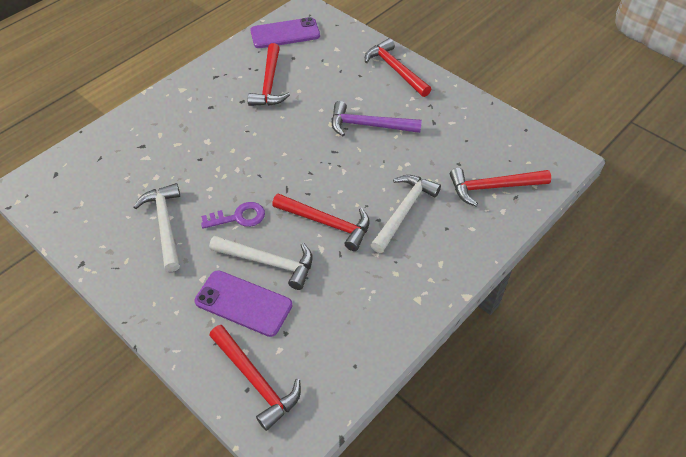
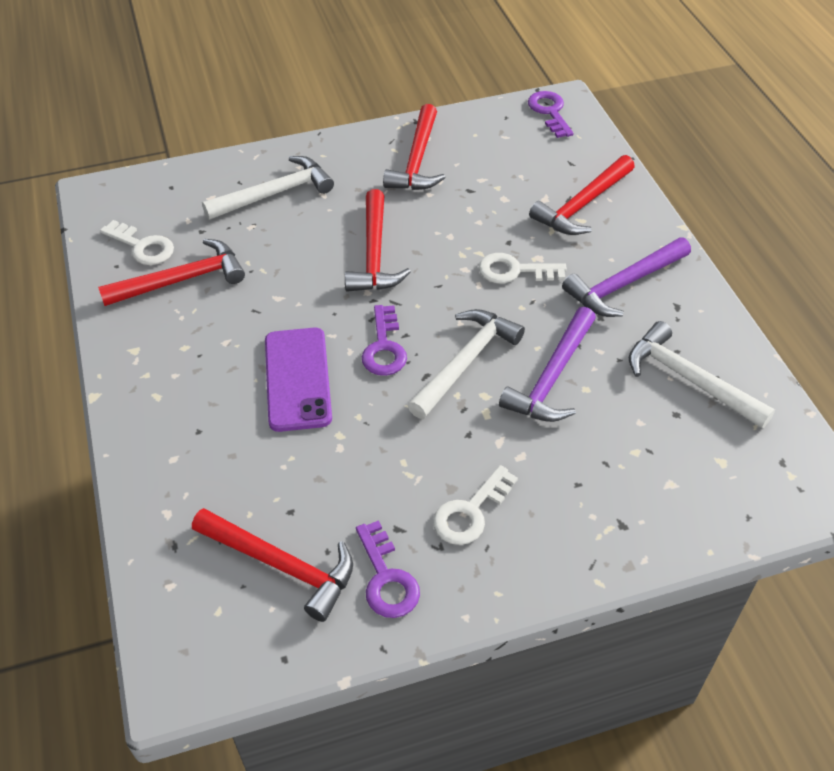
purple hammer: 1 -> 2
purple key: 1 -> 3
purple phone: 2 -> 1
white key: 0 -> 3

